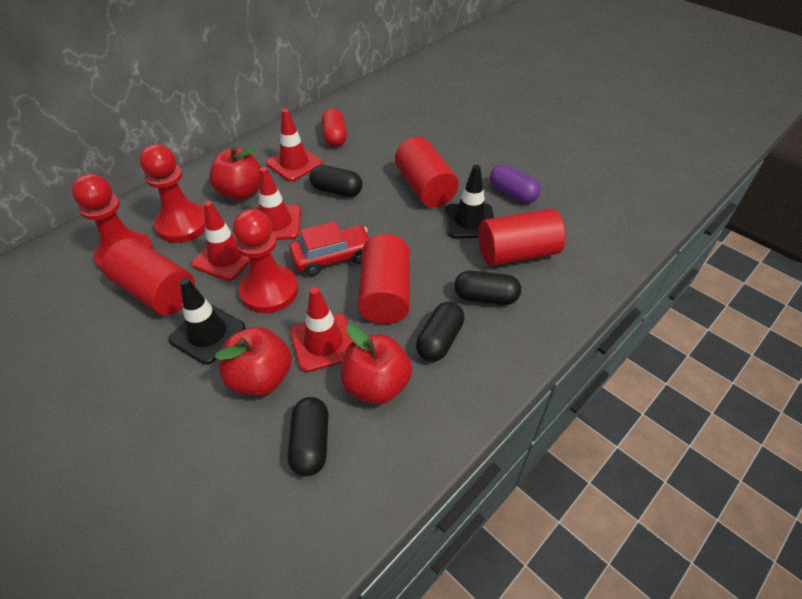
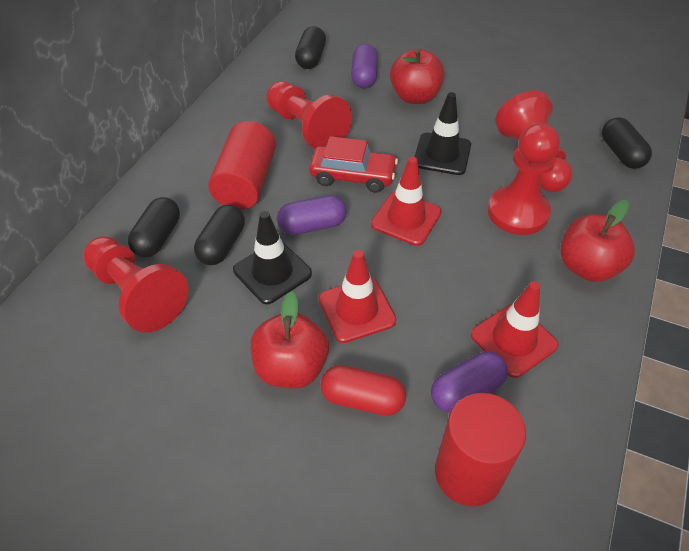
purple capsule: 1 -> 3
red cylinder: 4 -> 2
red pawn: 3 -> 4
red traffic cone: 4 -> 3

